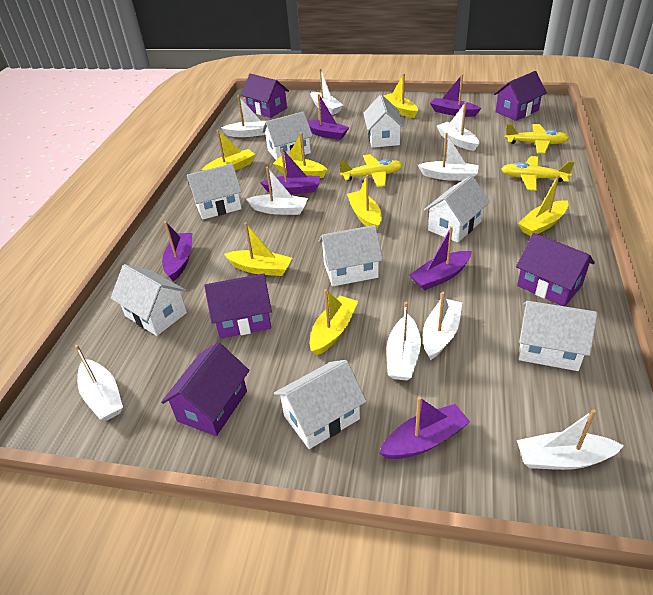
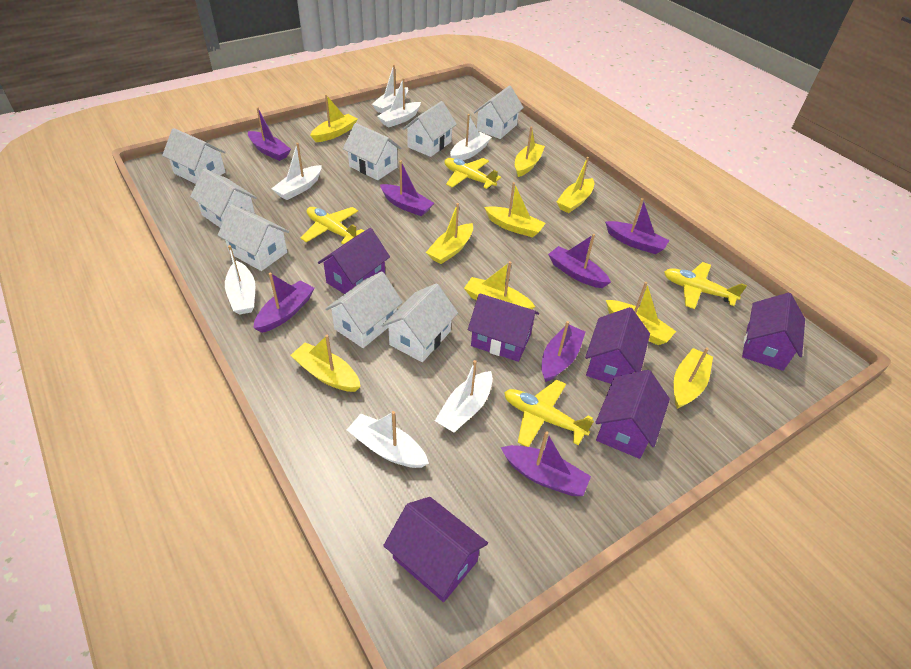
purple boat: 6 -> 7
purple house: 5 -> 6
white boat: 9 -> 7
yellow boat: 7 -> 9
yellow plane: 3 -> 4

